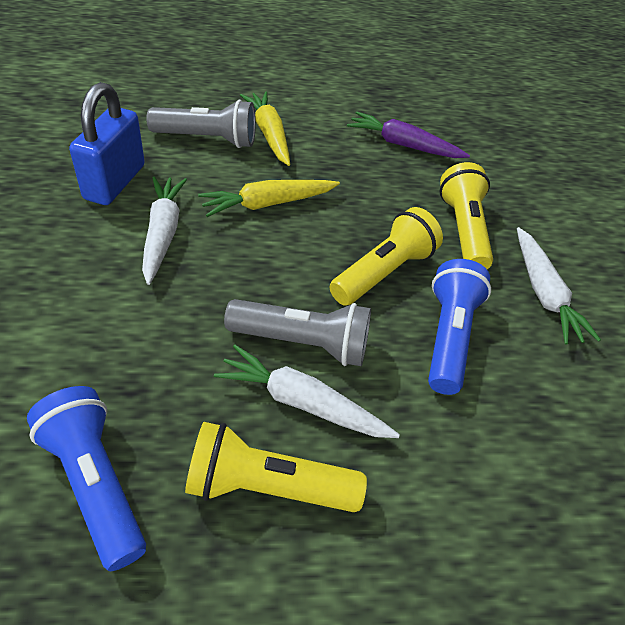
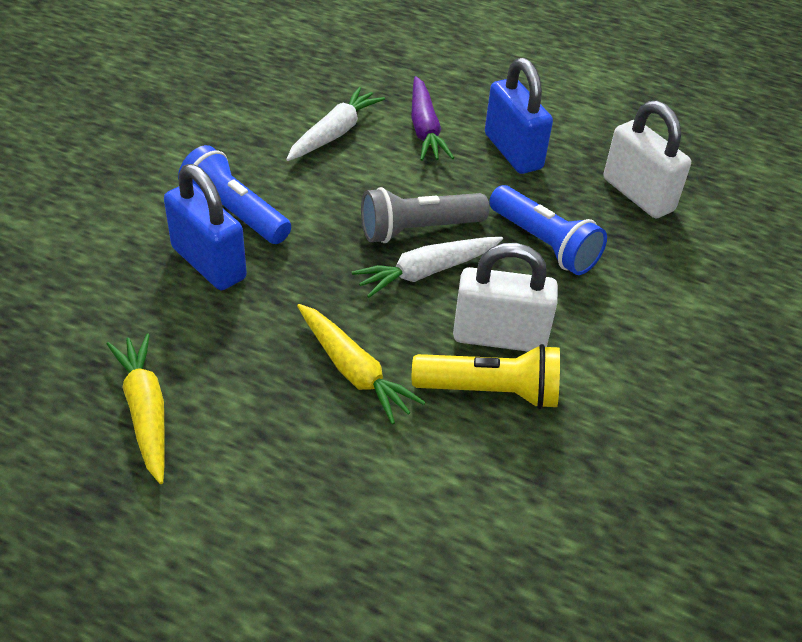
blue padlock: 1 -> 2
grey flashlight: 2 -> 1
white carrot: 3 -> 2
white padlock: 0 -> 2
yellow flashlight: 3 -> 1

